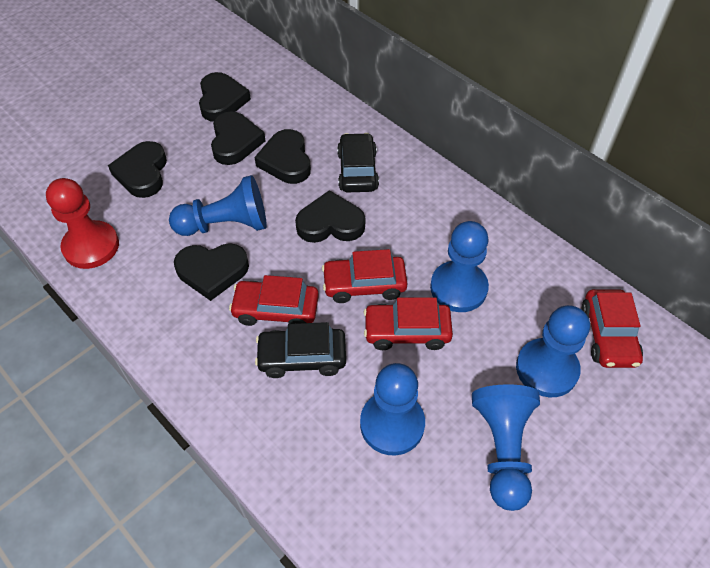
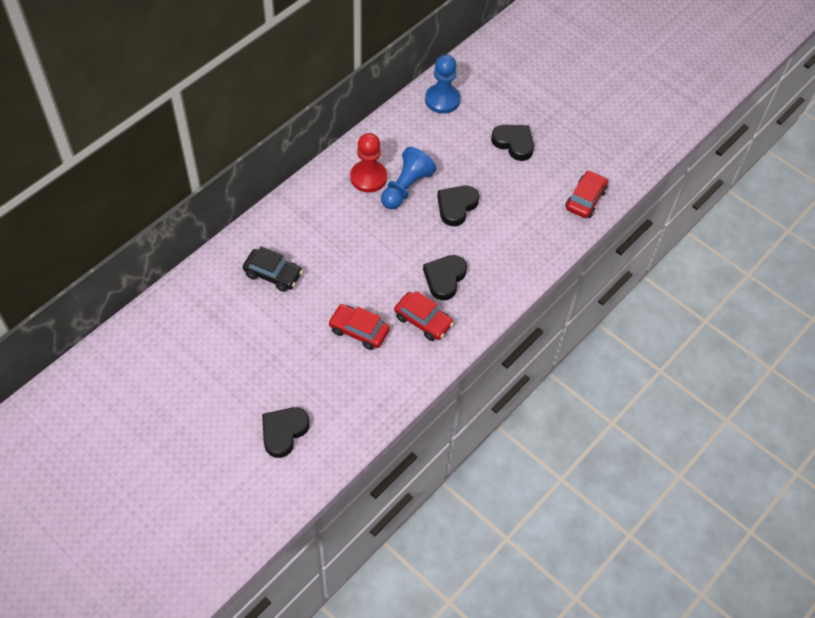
black car: 2 -> 1
black heart: 6 -> 4
blue pawn: 5 -> 2
red car: 4 -> 3

